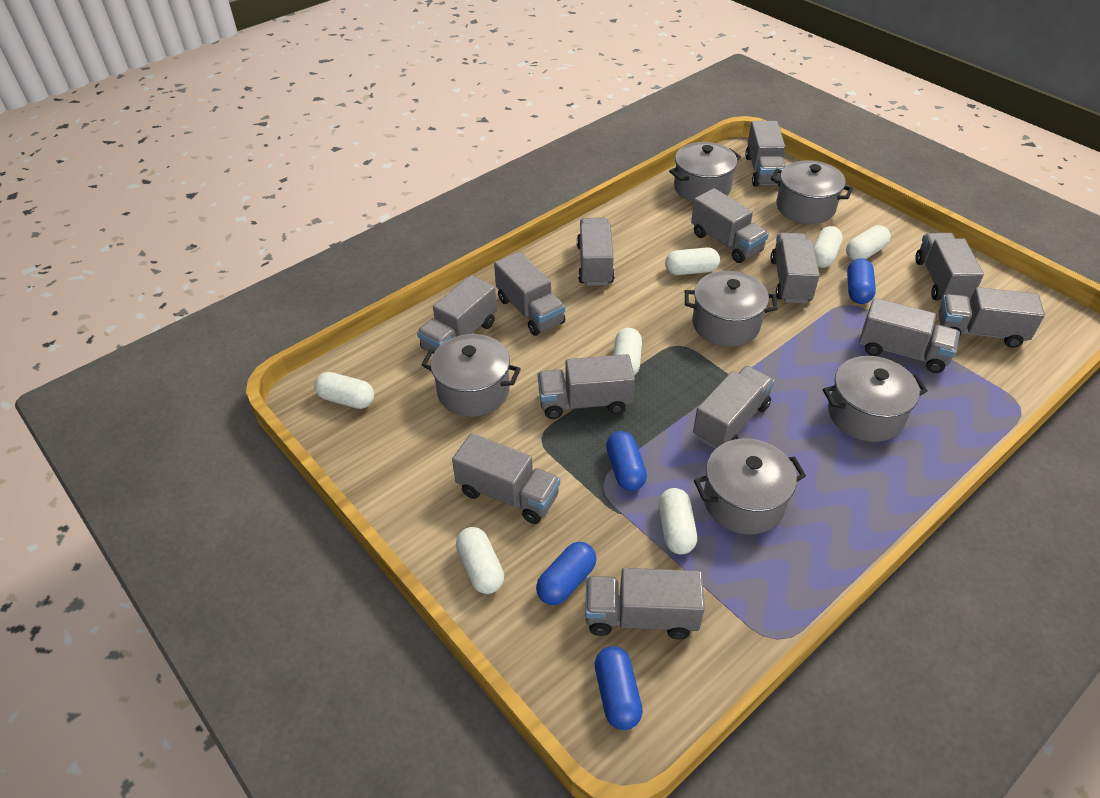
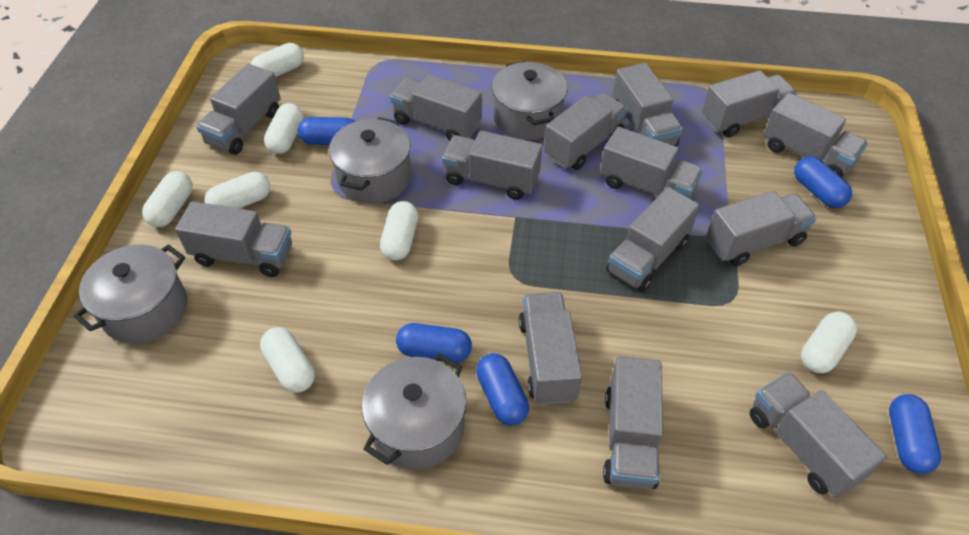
blue capsule: 4 -> 5
grey pot: 6 -> 4
grey truck: 13 -> 14

